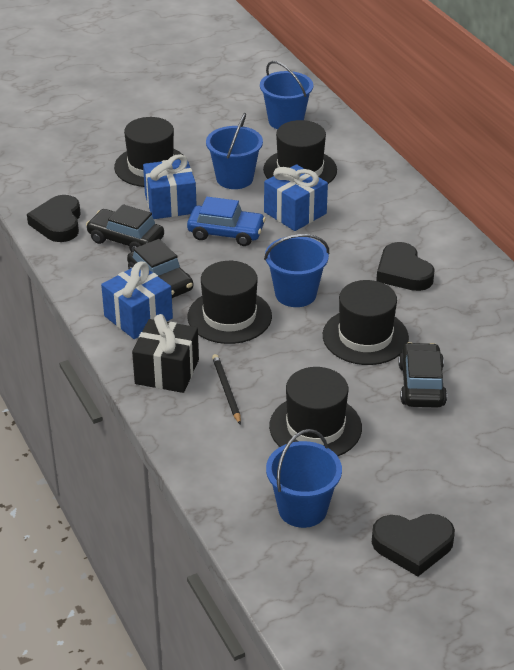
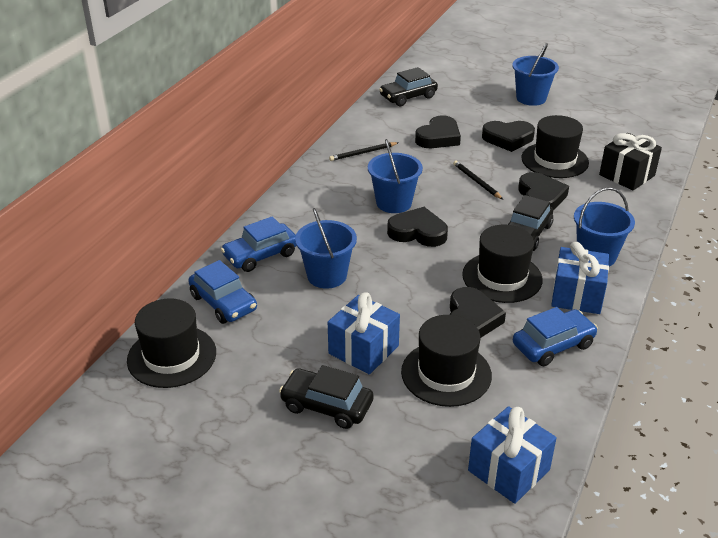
black hat: 5 -> 4
black heart: 3 -> 5
black pencil: 1 -> 2
blue car: 1 -> 3

